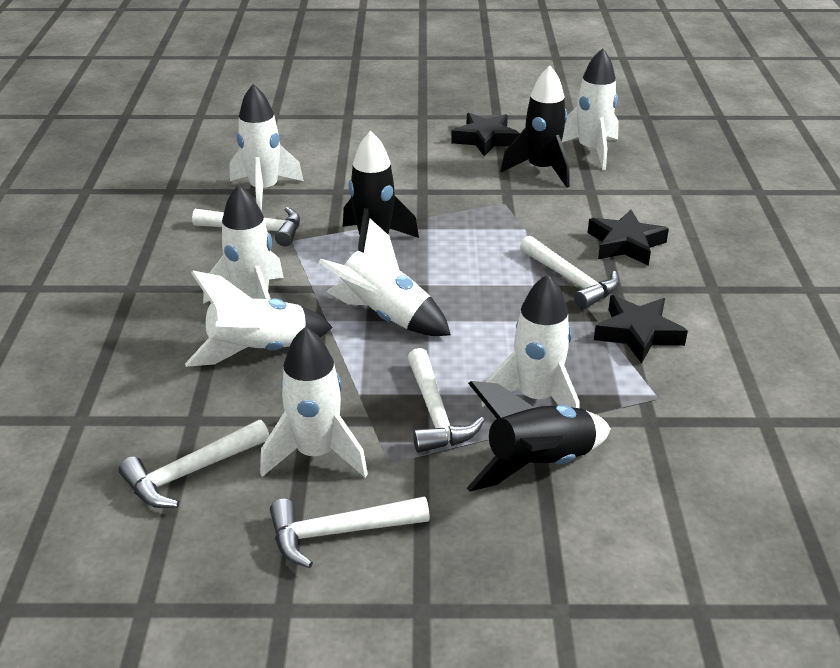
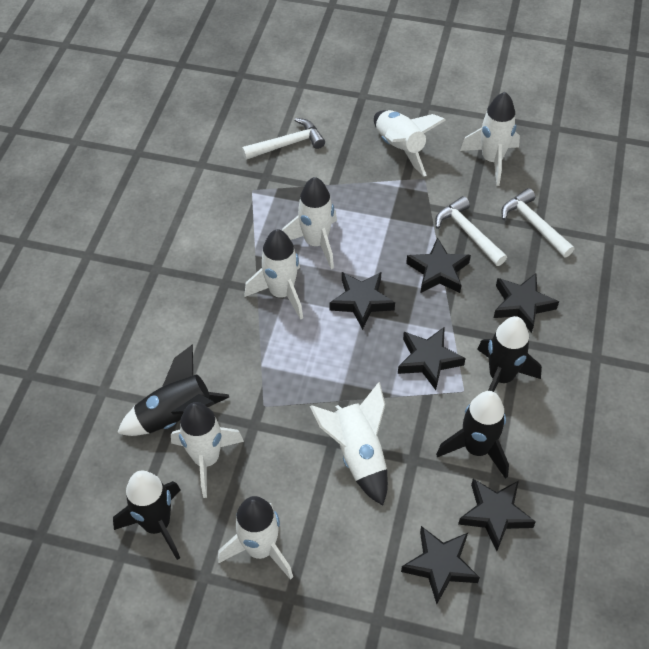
black rocket: 3 -> 4
black star: 3 -> 6
white hammer: 5 -> 3

